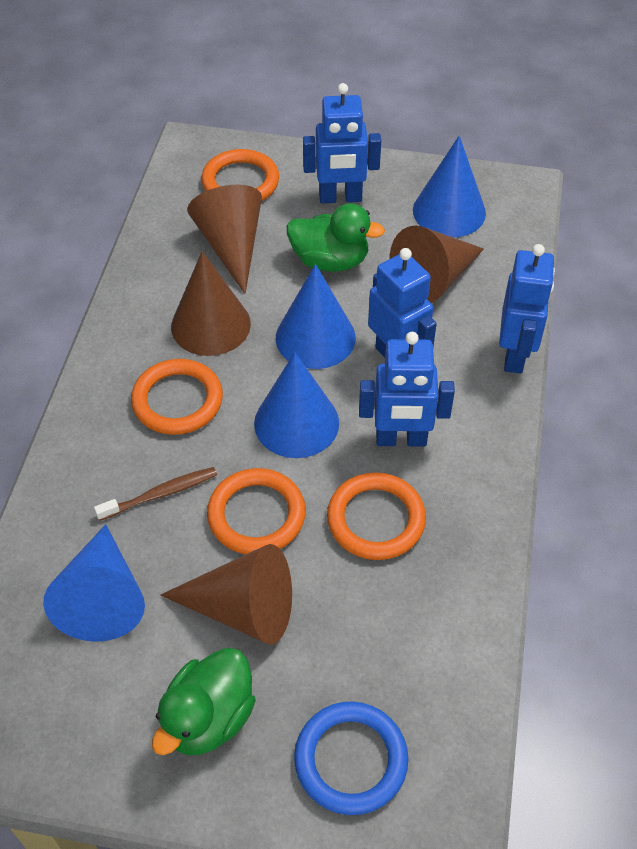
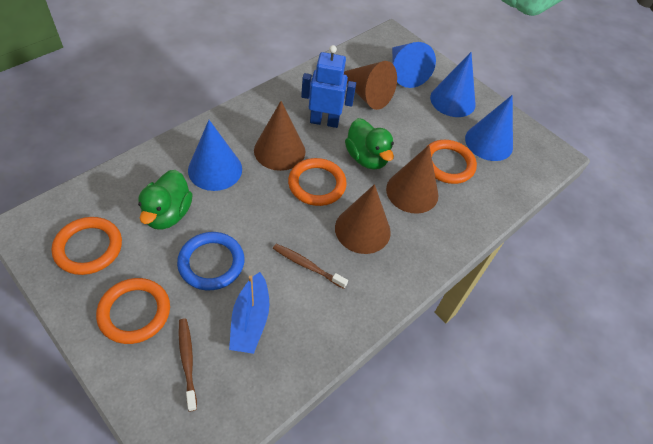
blue boat: 0 -> 1
blue robot: 4 -> 1
brown toothbrush: 1 -> 2

